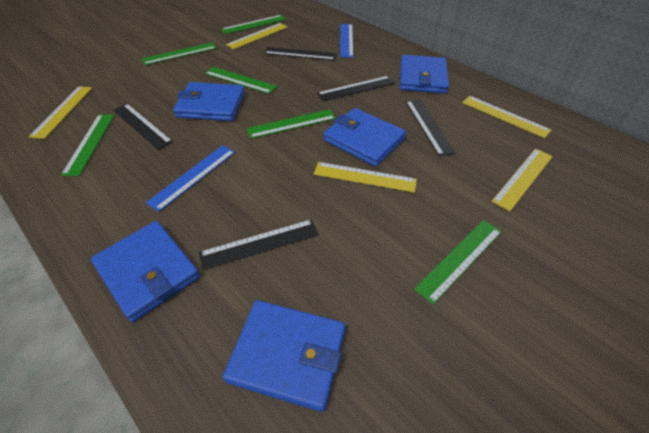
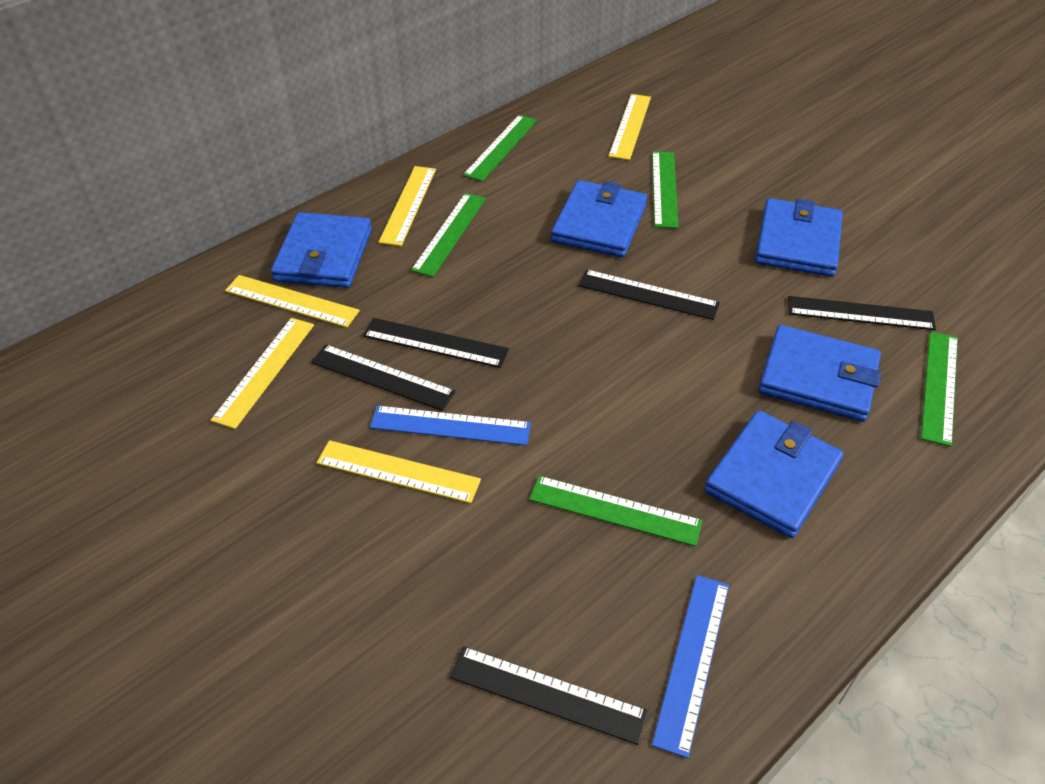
green ruler: 6 -> 5

